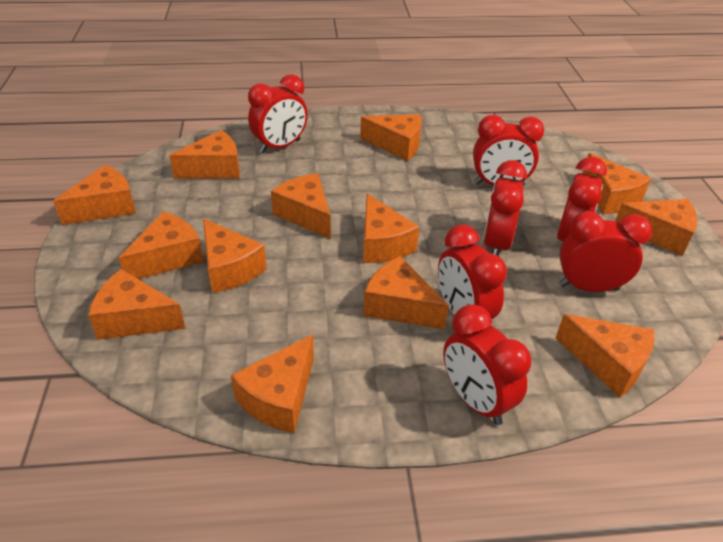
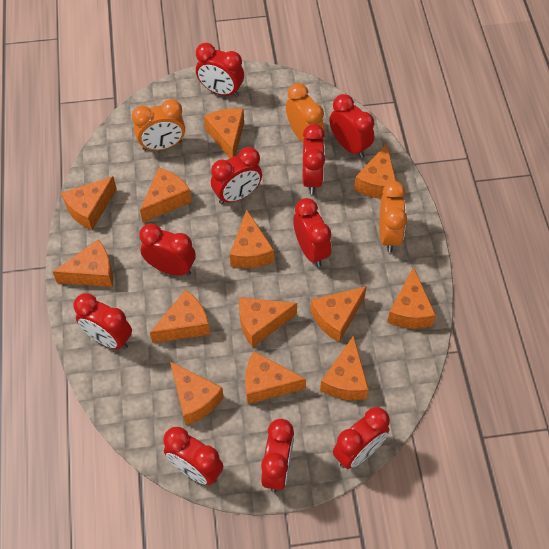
orange clock: 0 -> 3
red clock: 7 -> 10

